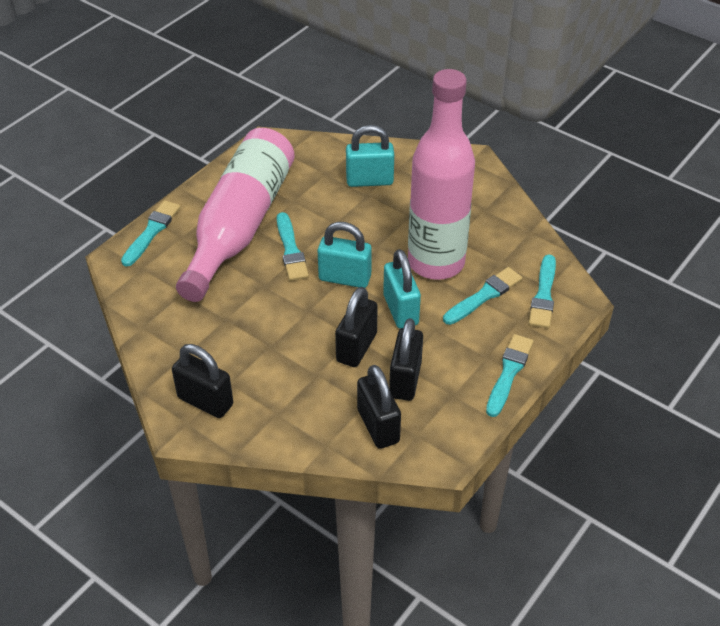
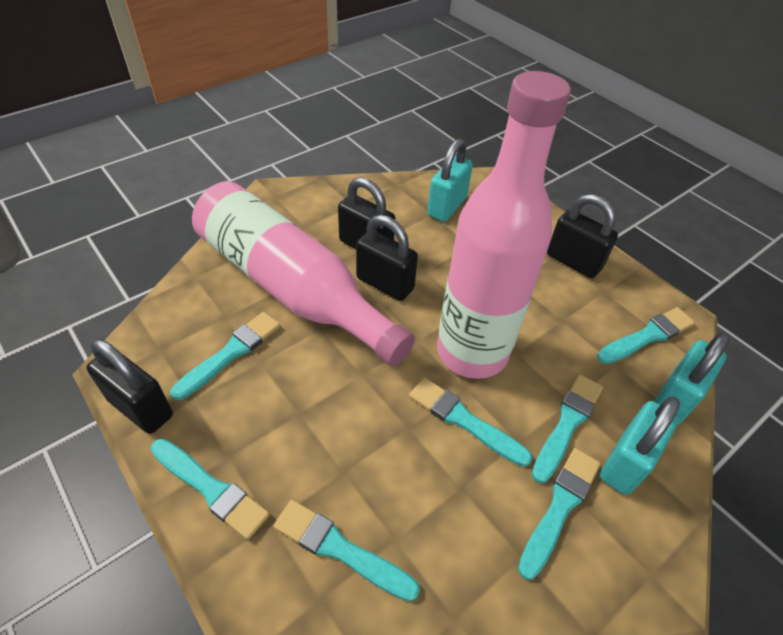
turquoise brush: 5 -> 7

